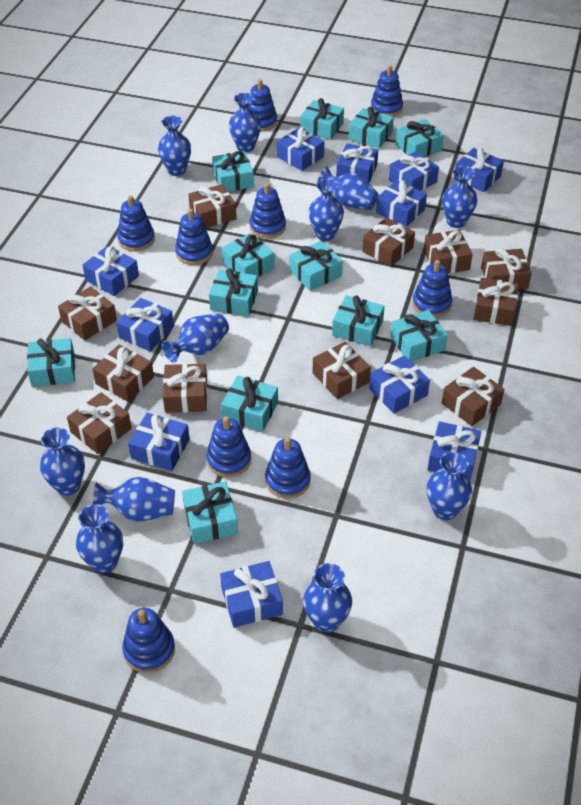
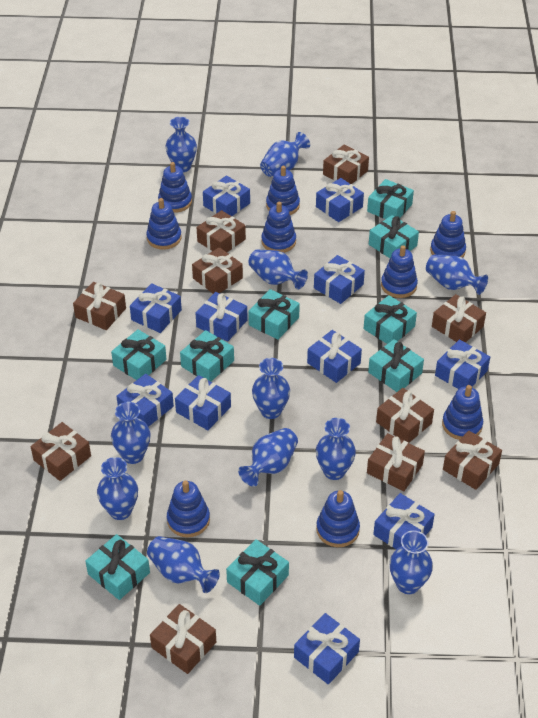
brown gift: 11 -> 10
turquoise gift: 12 -> 9

